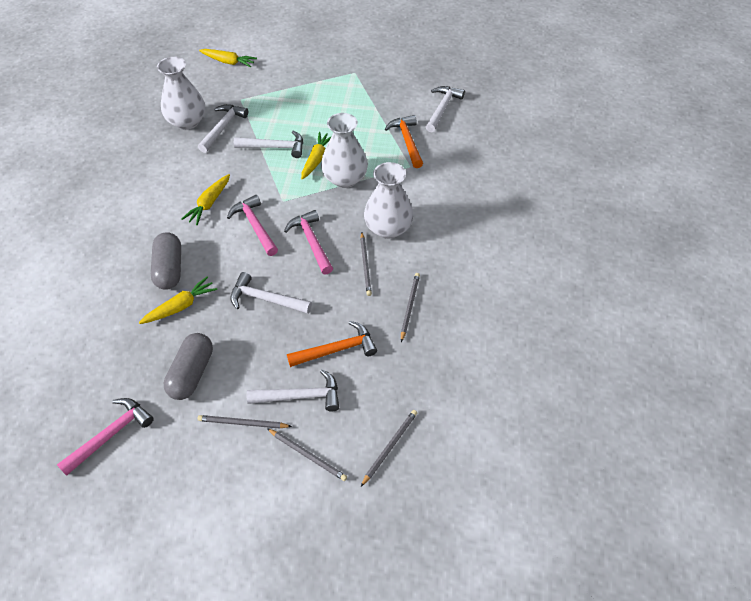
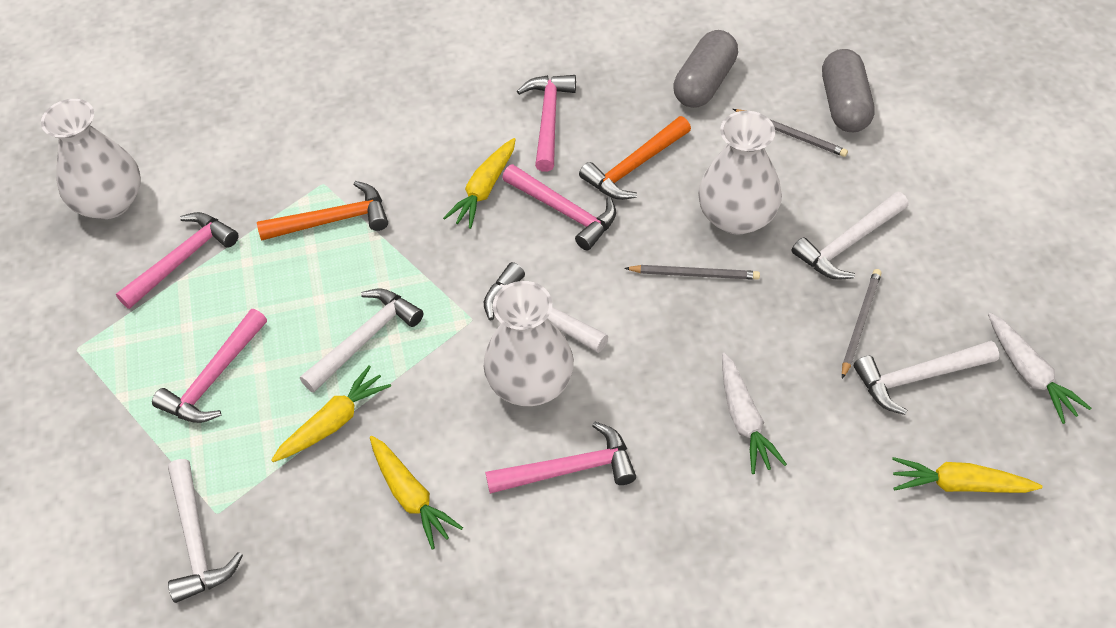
grey pencil: 5 -> 3
pink hammer: 3 -> 5
white carrot: 0 -> 2

